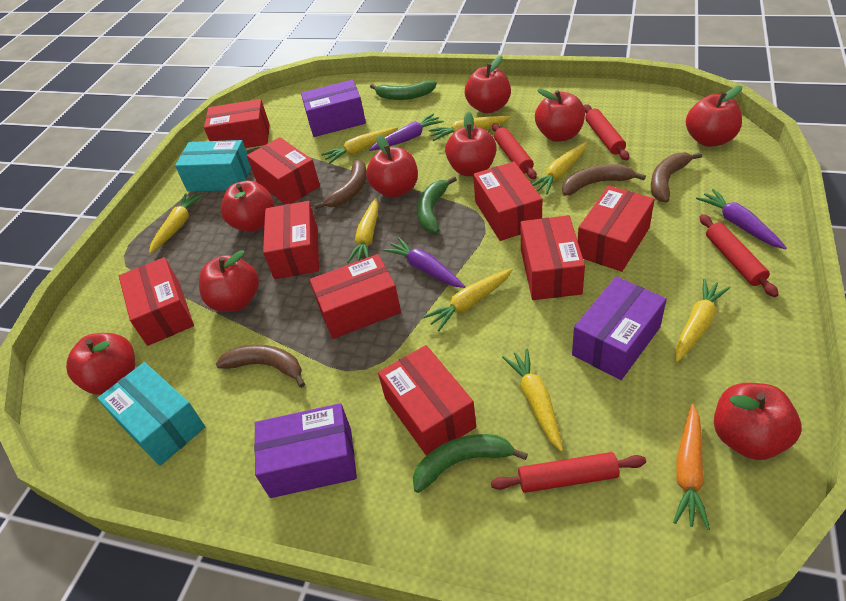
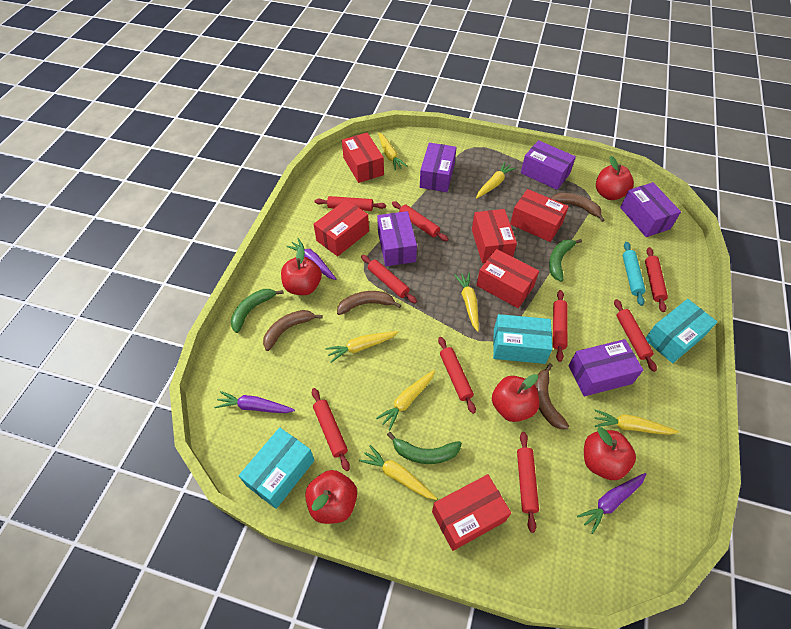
orange carrot: 1 -> 0
purple box: 3 -> 5
red apple: 9 -> 5
red box: 9 -> 6
red rolling pin: 4 -> 9
turquoise box: 2 -> 3
turquoise rolling pin: 0 -> 1
yellow carrot: 8 -> 7

